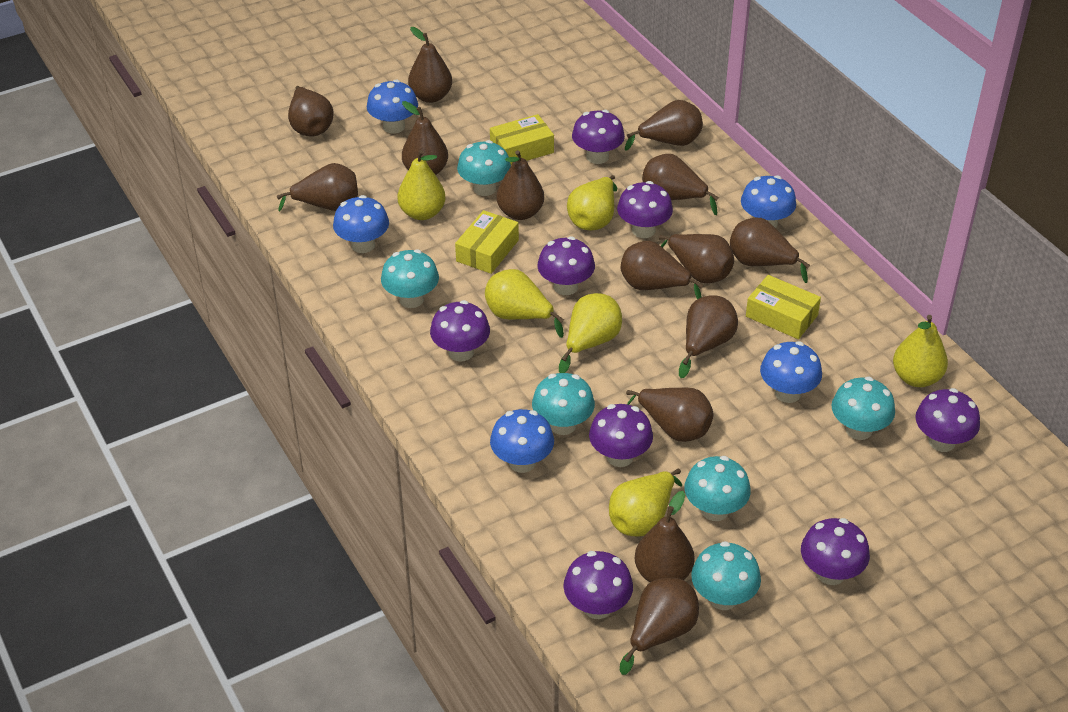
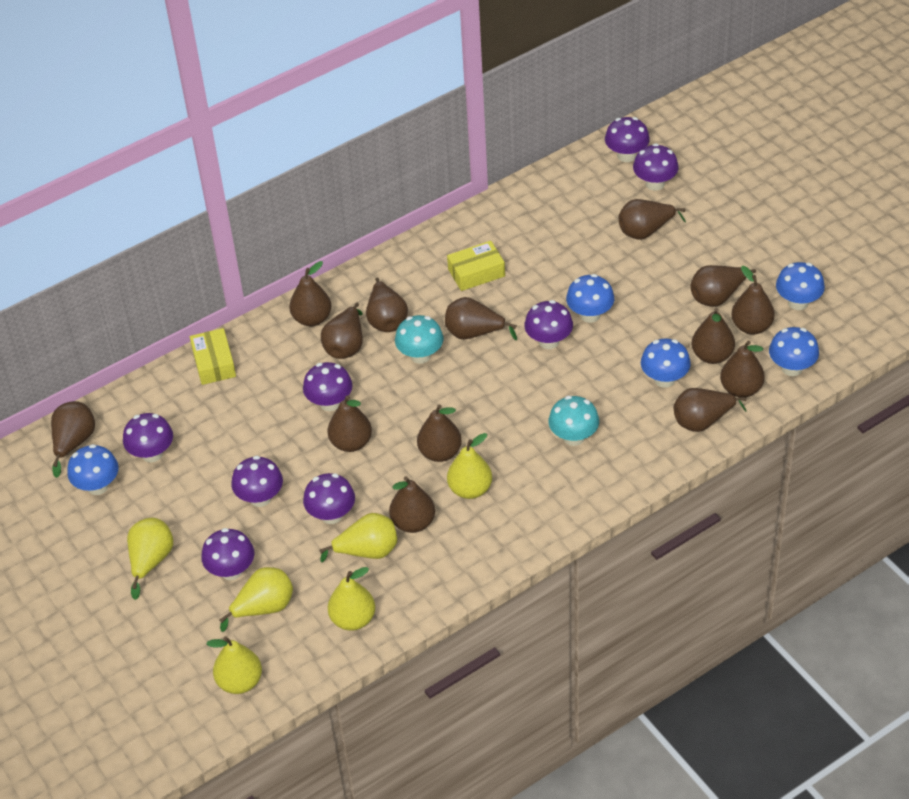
turquoise mushroom: 6 -> 2
yellow box: 3 -> 2

